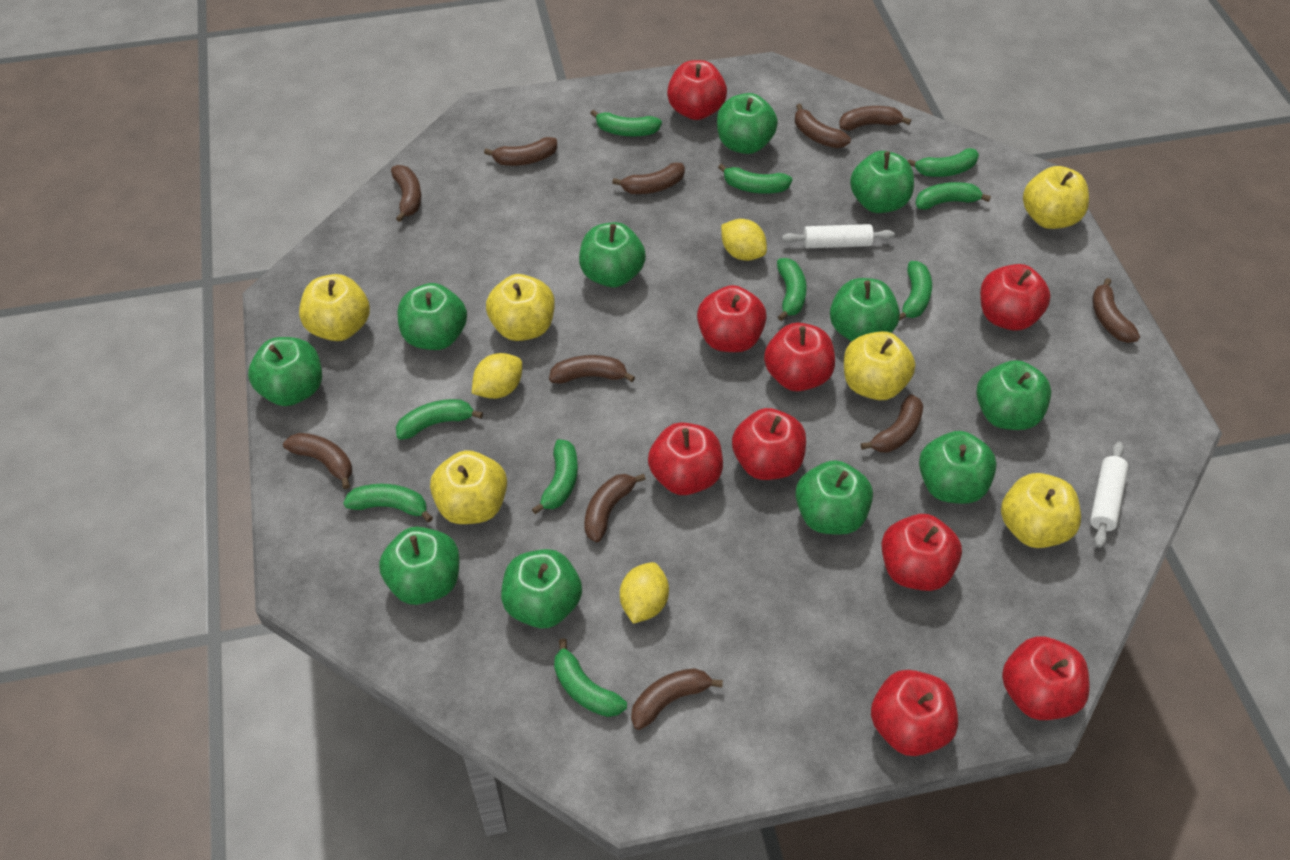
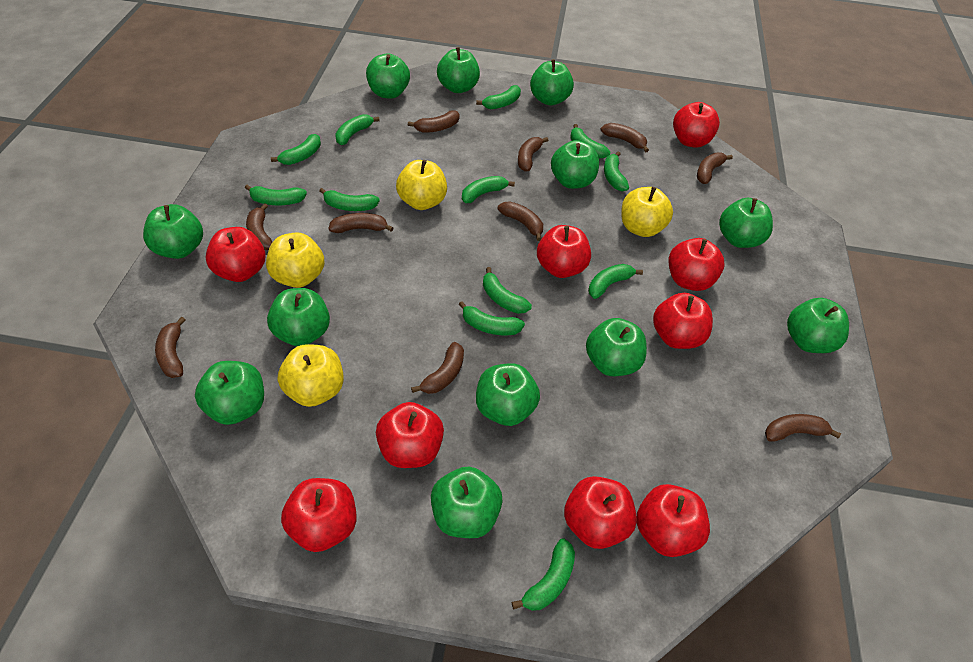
brown banana: 11 -> 10
green apple: 11 -> 12
green banana: 10 -> 12
white rolling pin: 2 -> 0
yellow apple: 6 -> 4
yellow lemon: 3 -> 0

